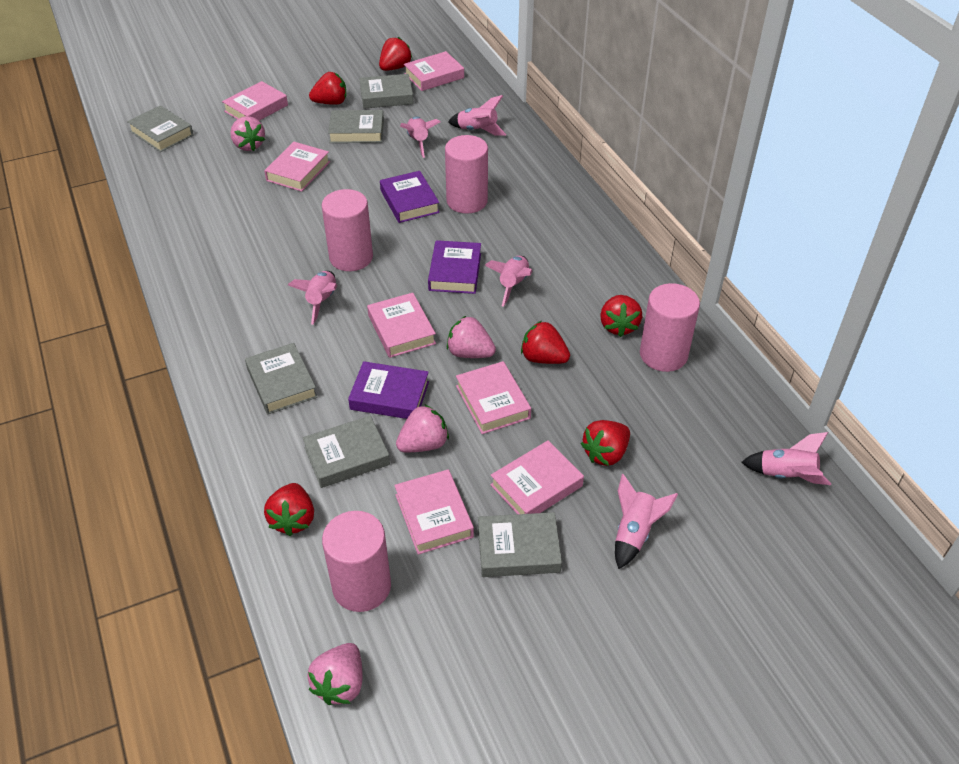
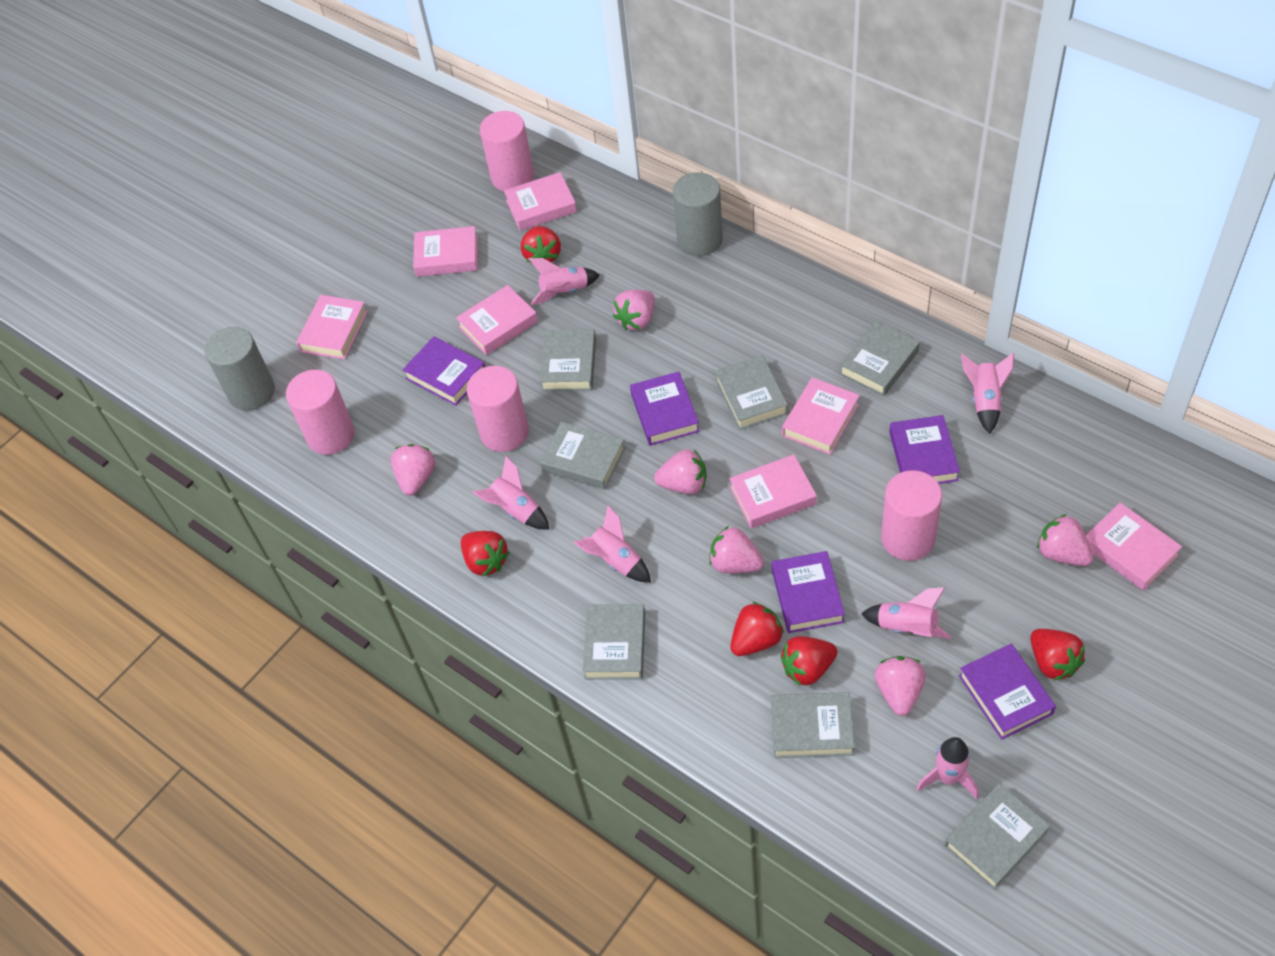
grey book: 6 -> 7
grey cylinder: 0 -> 2
pink strawberry: 4 -> 6
purple book: 3 -> 5
red strawberry: 6 -> 5

